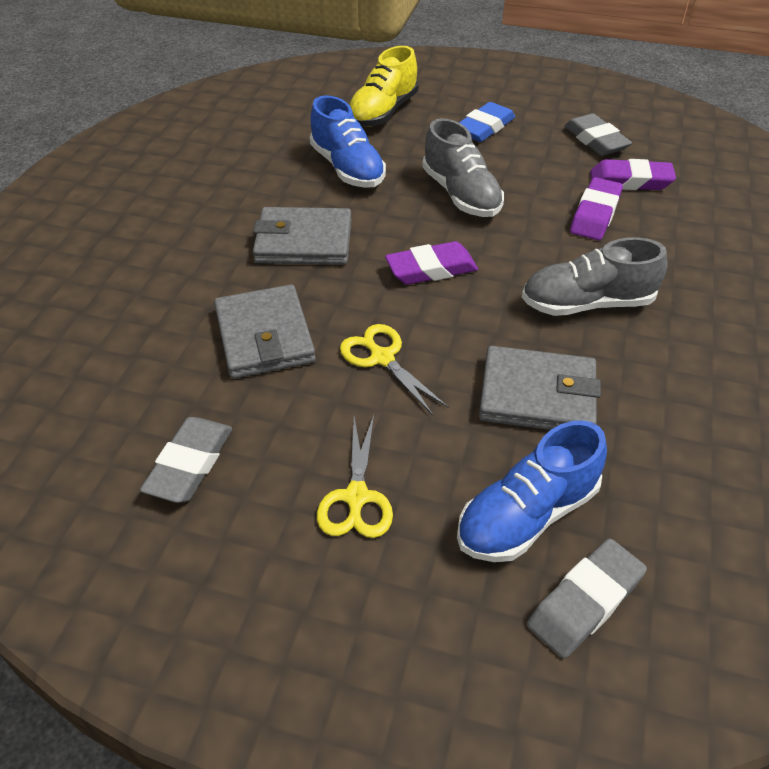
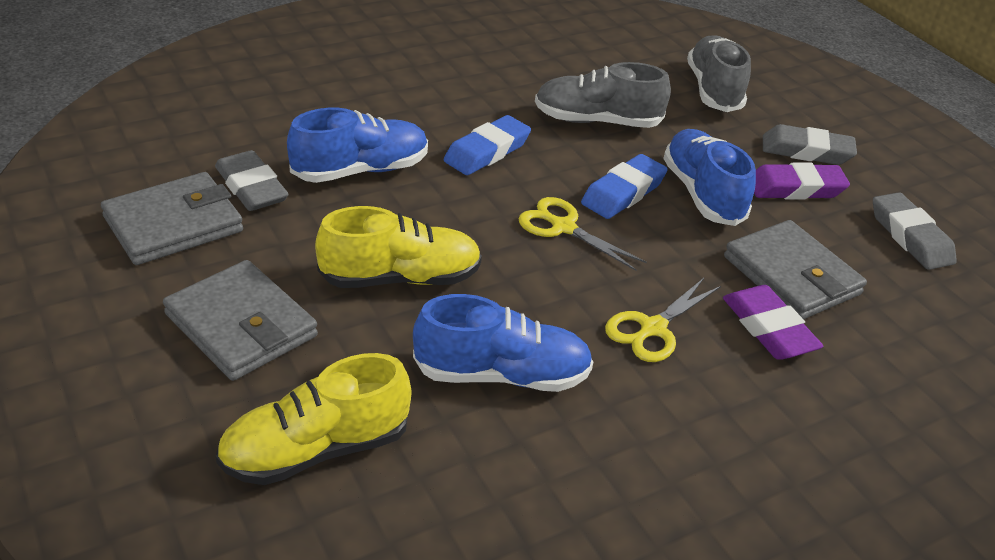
blue eraser: 1 -> 2
blue shoe: 2 -> 3
purple eraser: 3 -> 2
yellow shoe: 1 -> 2

